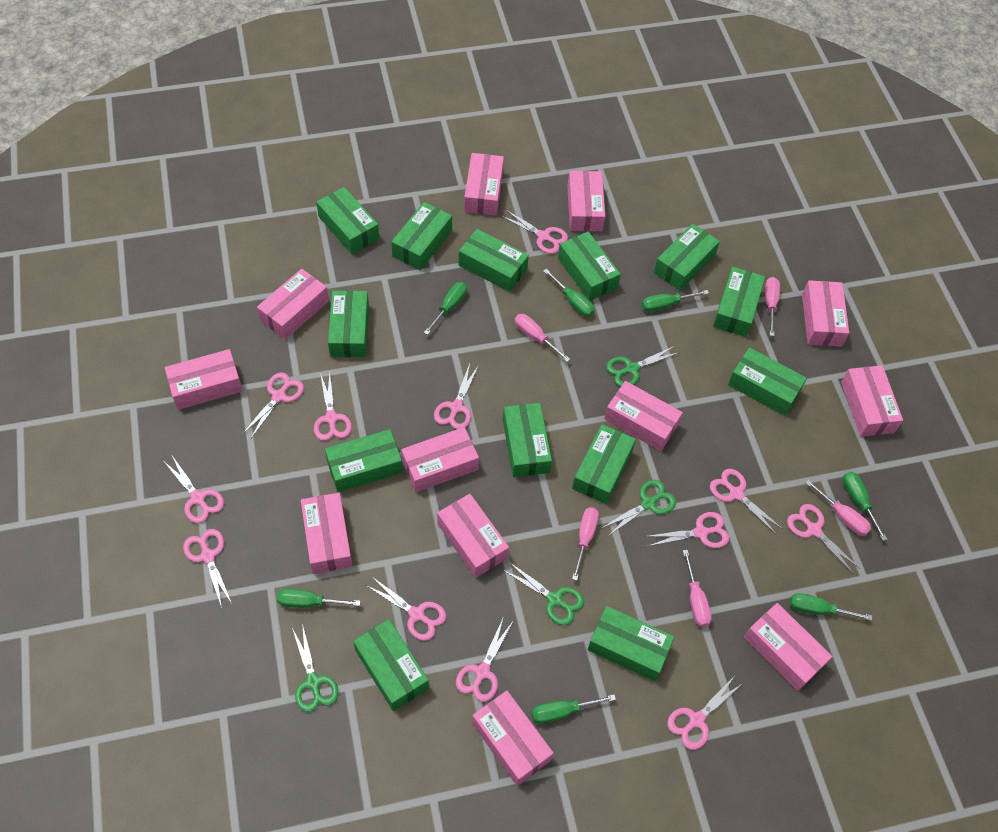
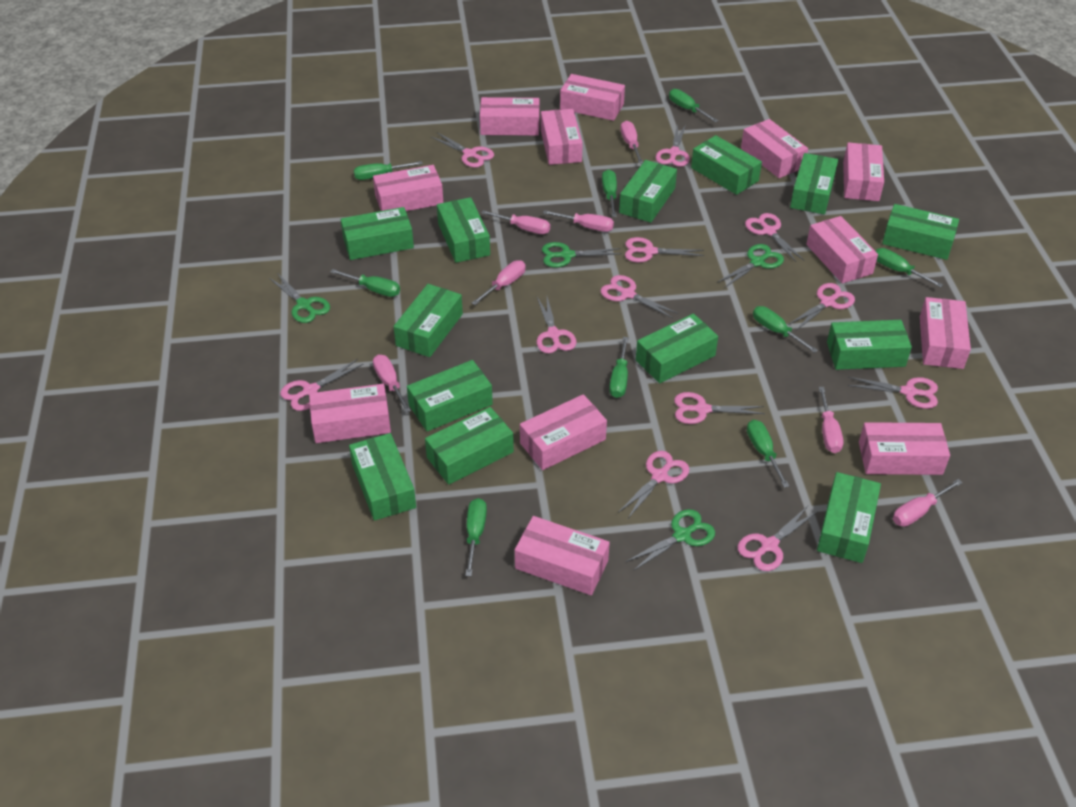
green screwdriver: 7 -> 9
pink screwdriver: 5 -> 7

